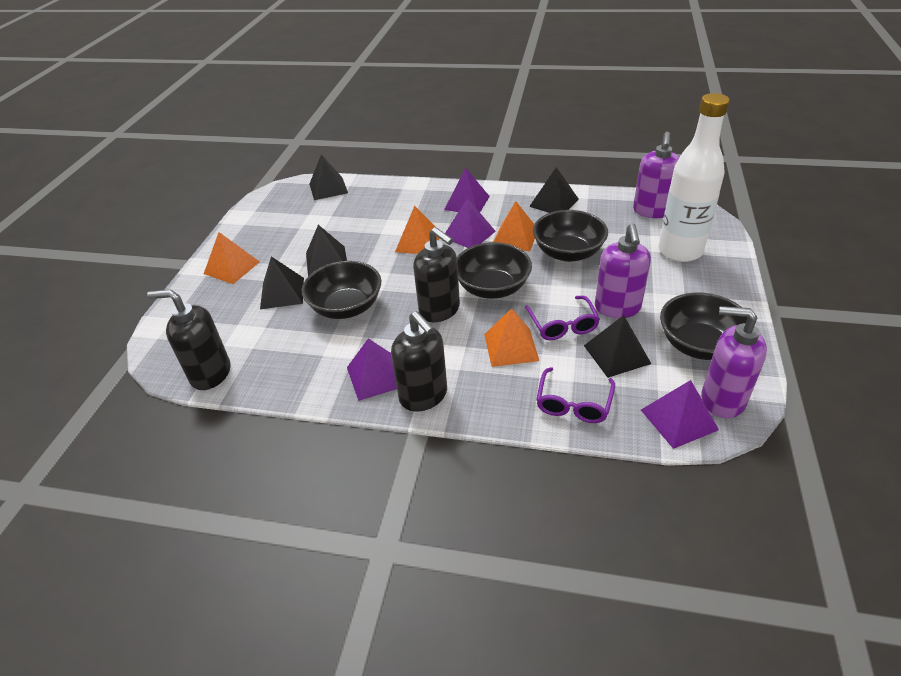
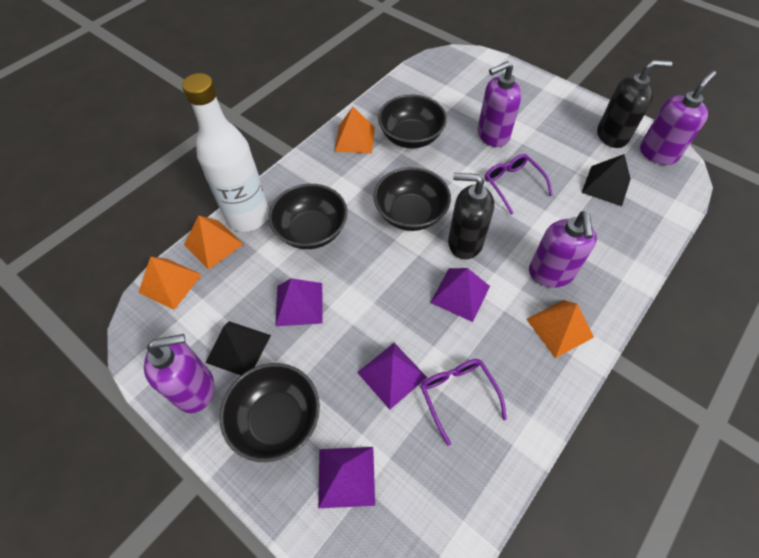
black pyramid: 5 -> 2
black soap dispenser: 3 -> 2
purple soap dispenser: 3 -> 4

